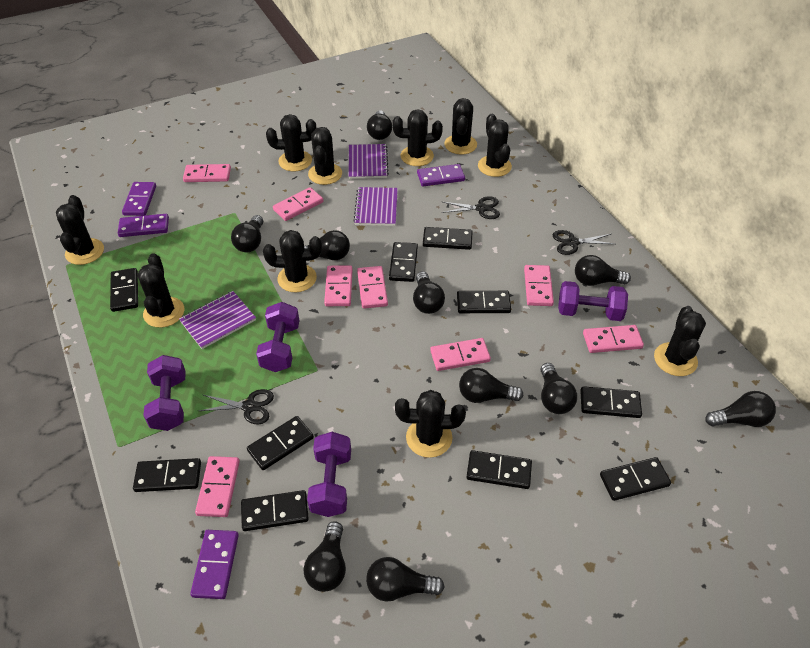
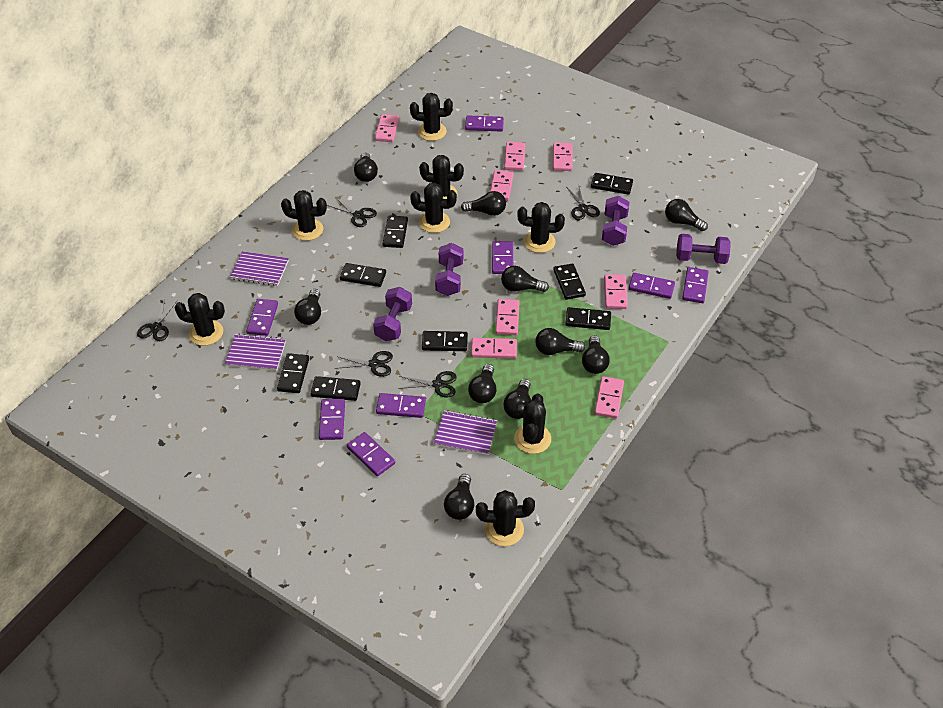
black cactus: 10 -> 8
black domino: 10 -> 8
black scissors: 3 -> 5
purple domino: 4 -> 8

